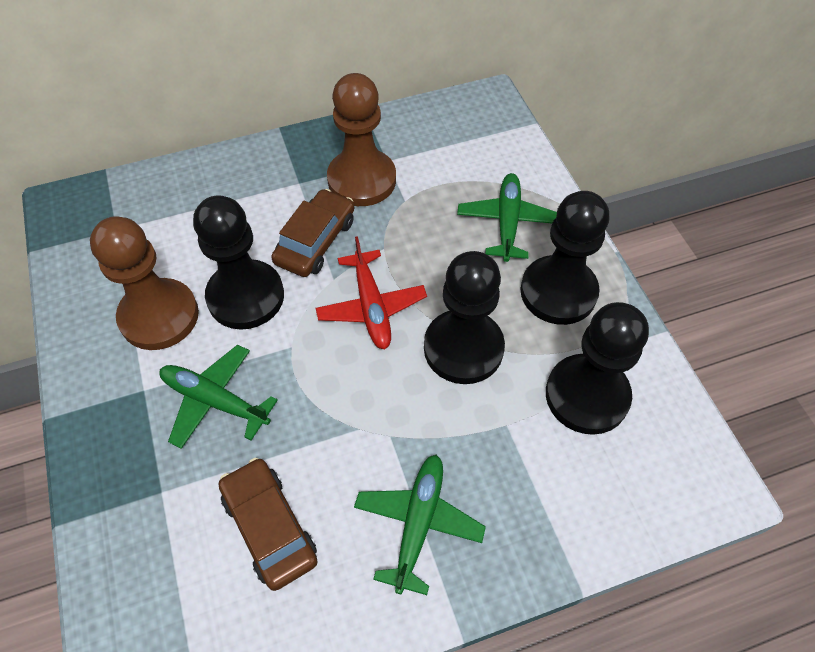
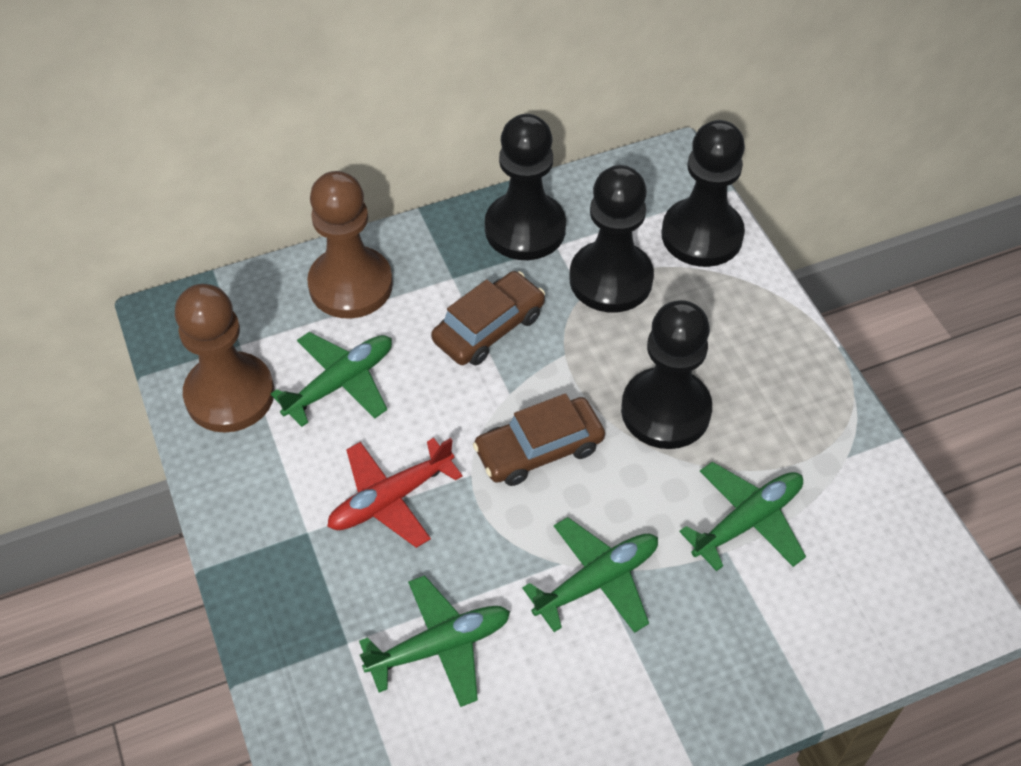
green plane: 3 -> 4

